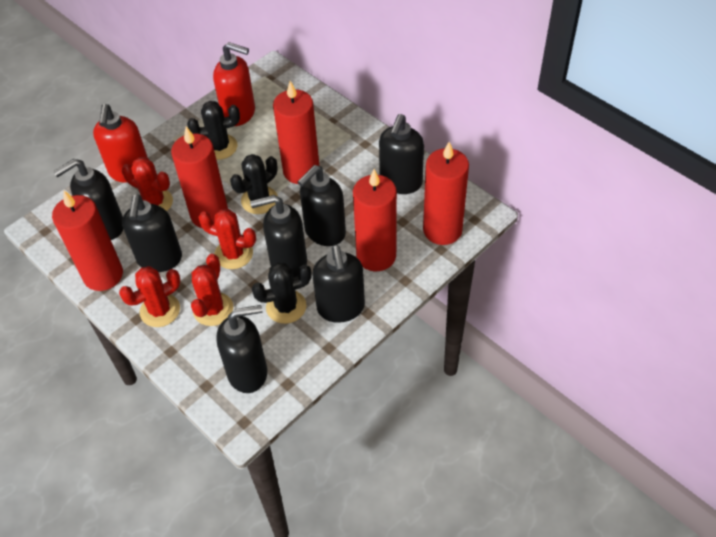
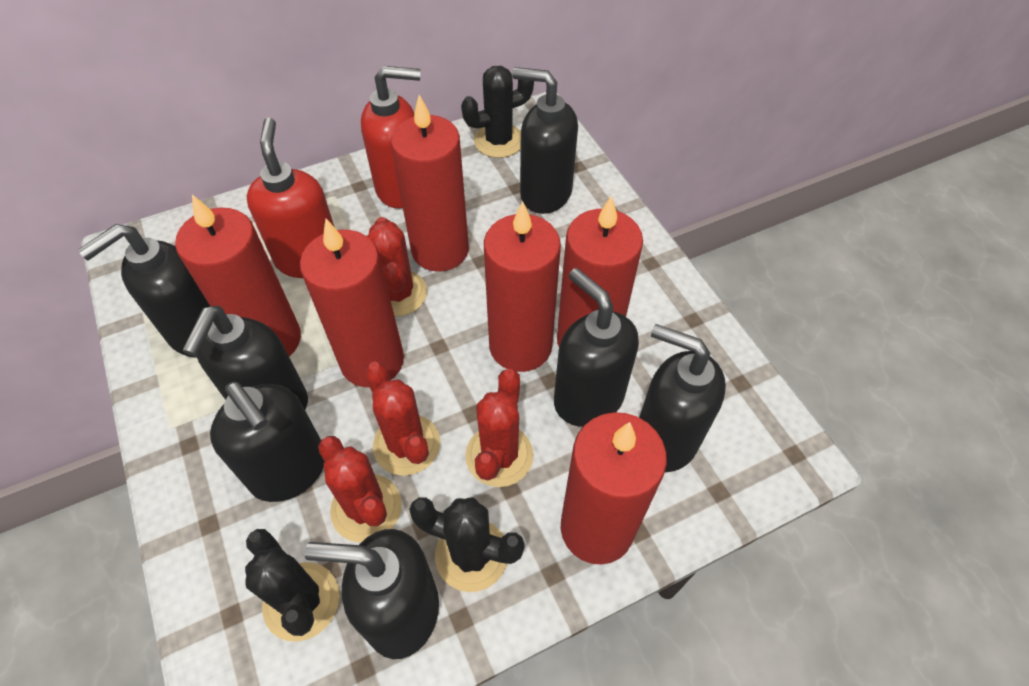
red candle: 5 -> 6

